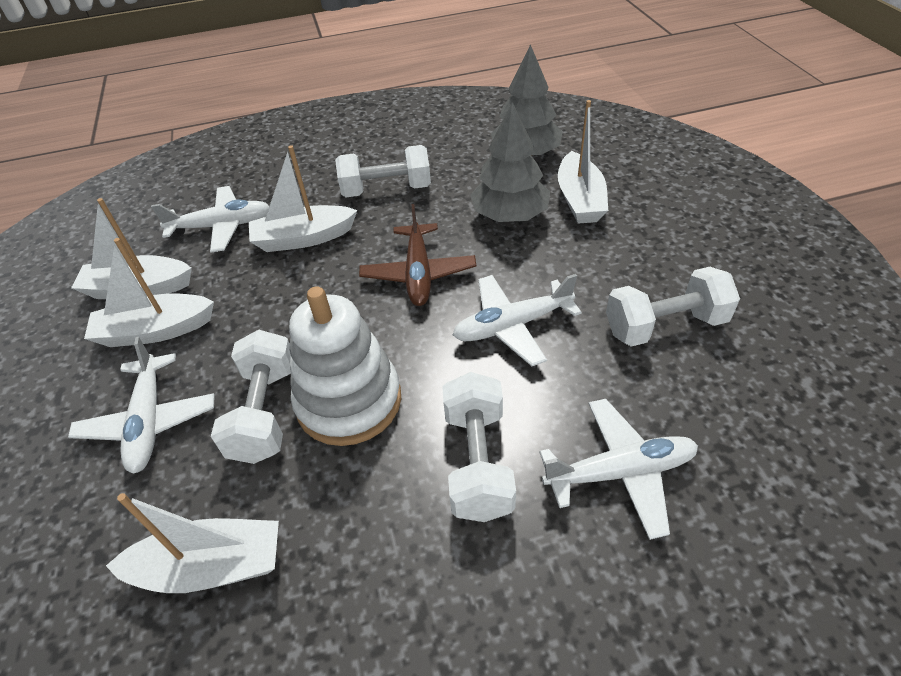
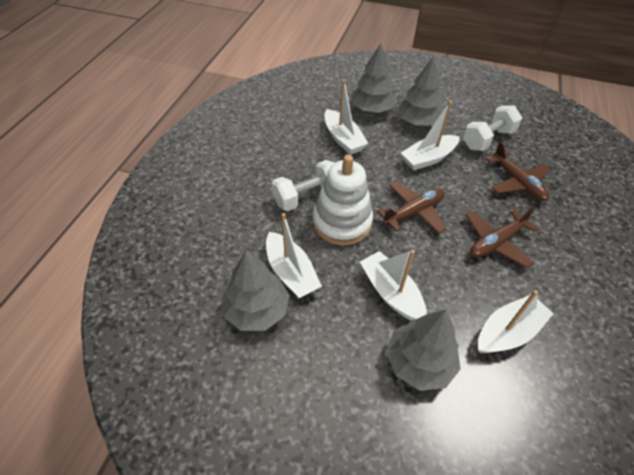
brown plane: 1 -> 3
grey tree: 2 -> 4
white dumbbell: 4 -> 2
white plane: 4 -> 0

